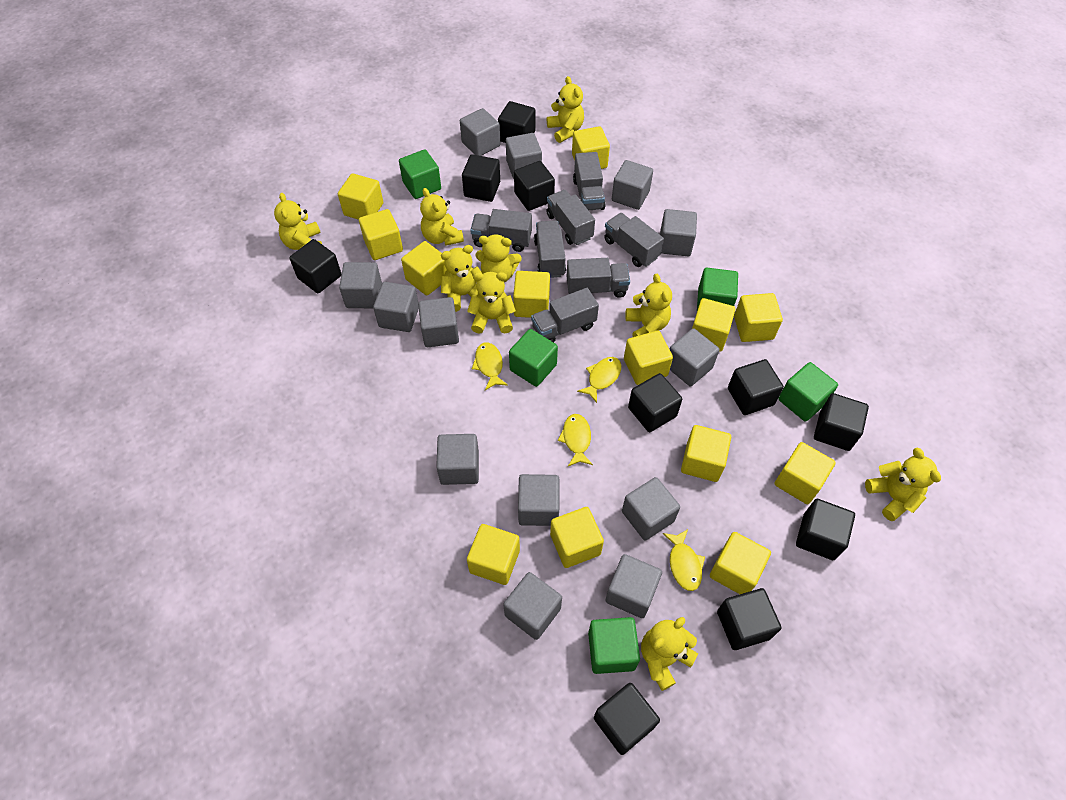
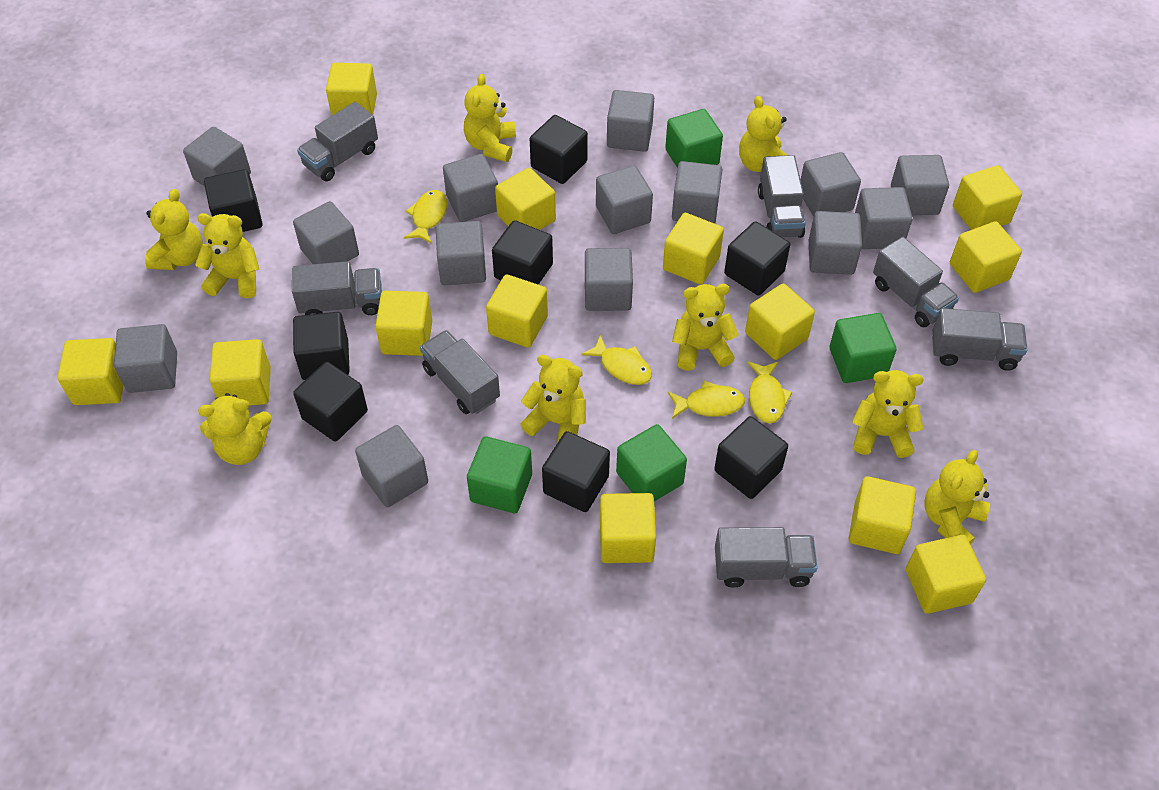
black cube: 10 -> 8
green cube: 5 -> 4
grey cube: 13 -> 14

